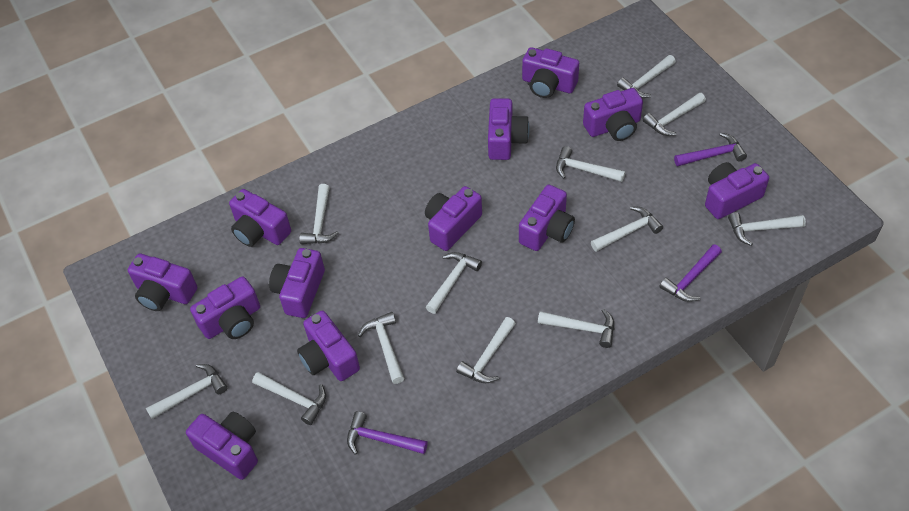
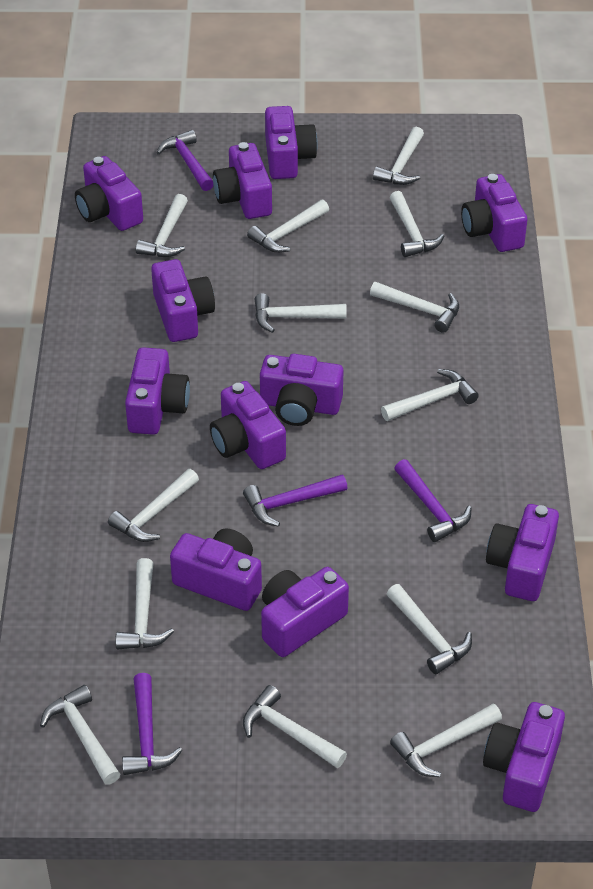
purple hammer: 3 -> 4
white hammer: 12 -> 13

